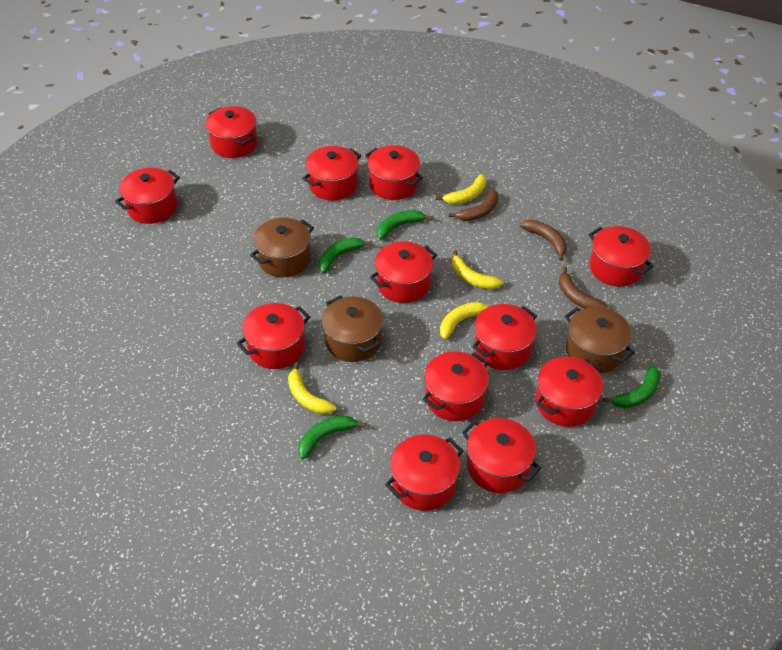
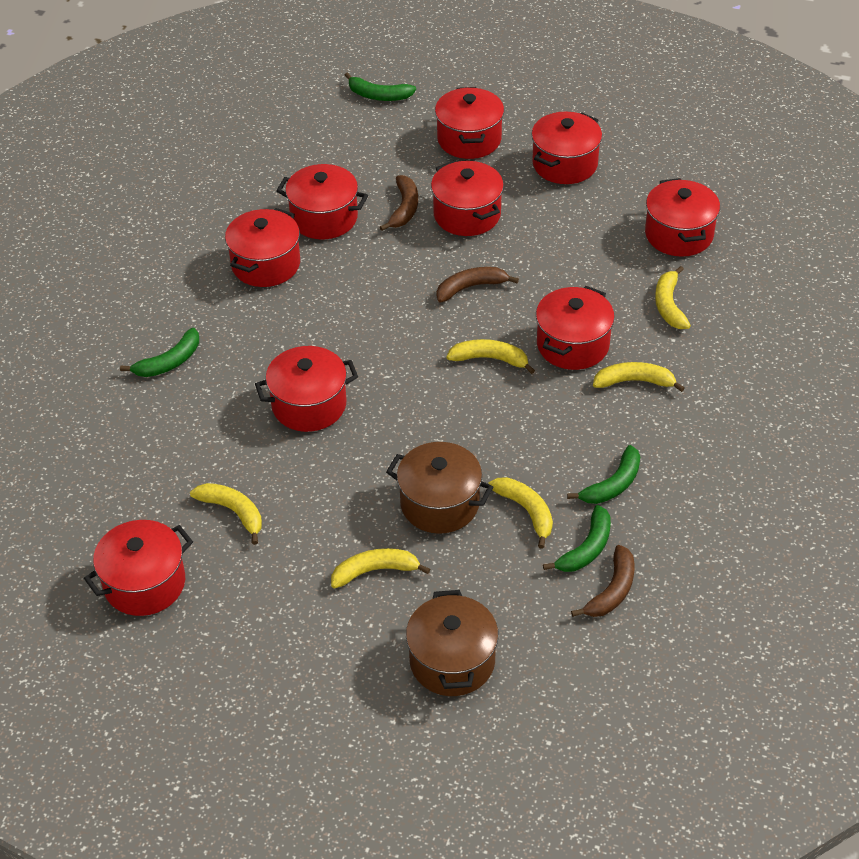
brown pot: 3 -> 2
red pot: 12 -> 9
yellow banana: 4 -> 6

